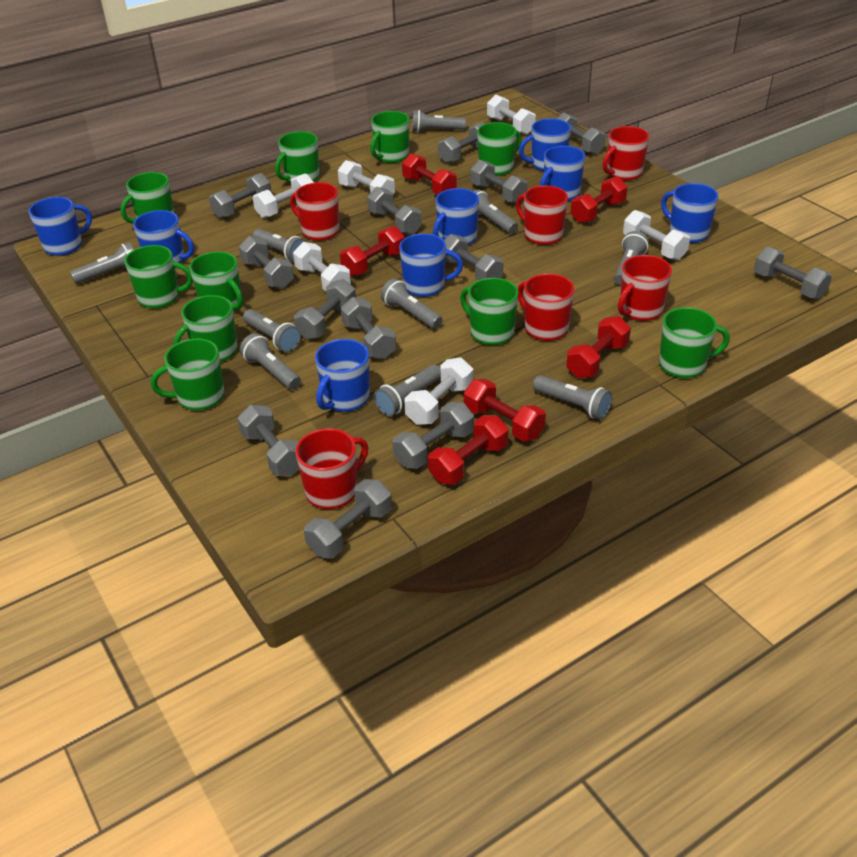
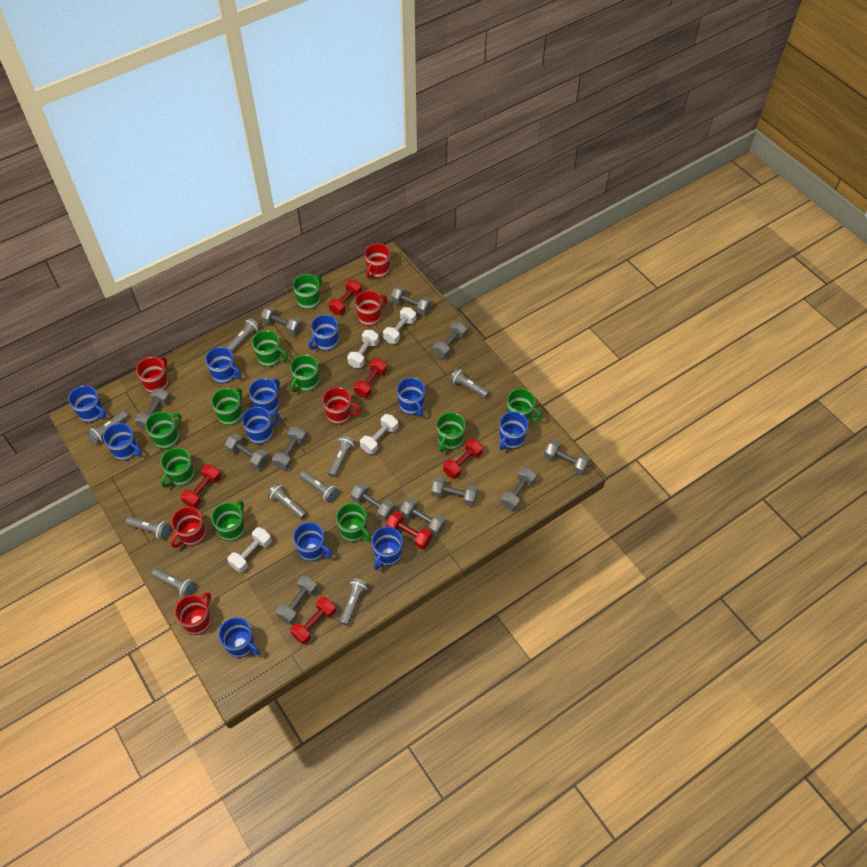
blue mug: 8 -> 11
grey dumbbell: 13 -> 12
grey flashlight: 10 -> 9
white dumbbell: 6 -> 4

